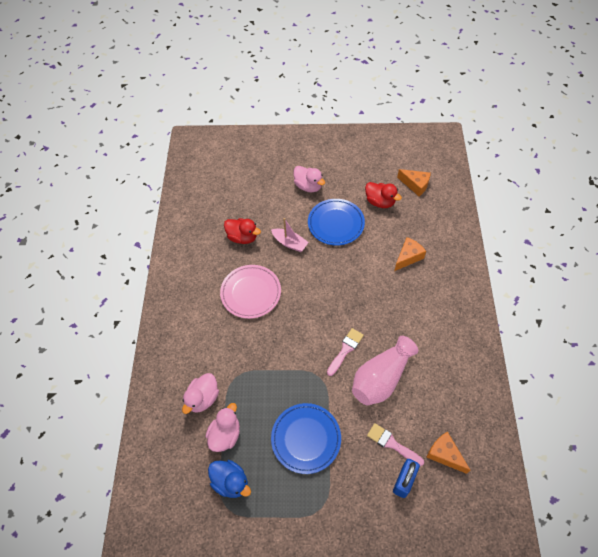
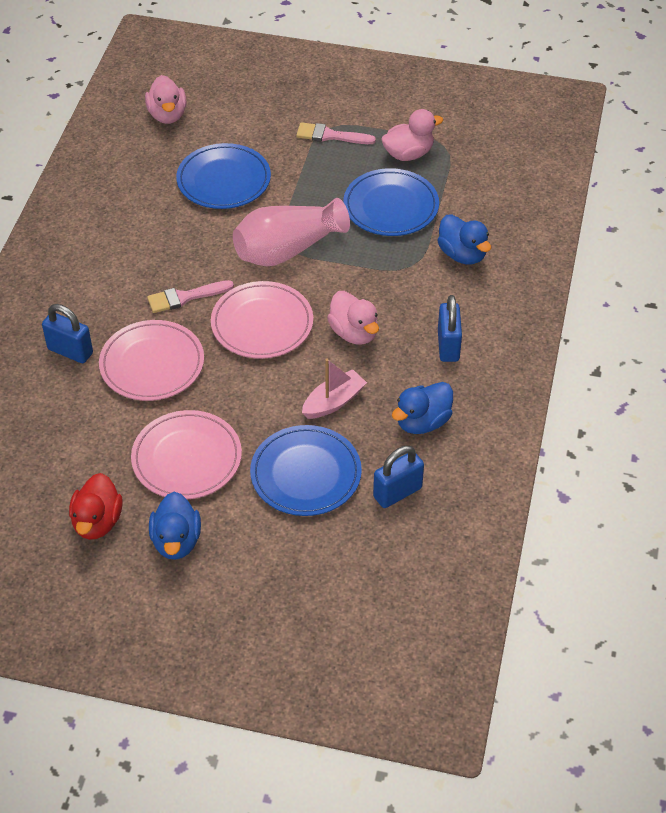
blue duck: 1 -> 3
blue padlock: 1 -> 3
blue plate: 2 -> 3
orange cheese: 3 -> 0
pink plate: 1 -> 3
red duck: 2 -> 1

